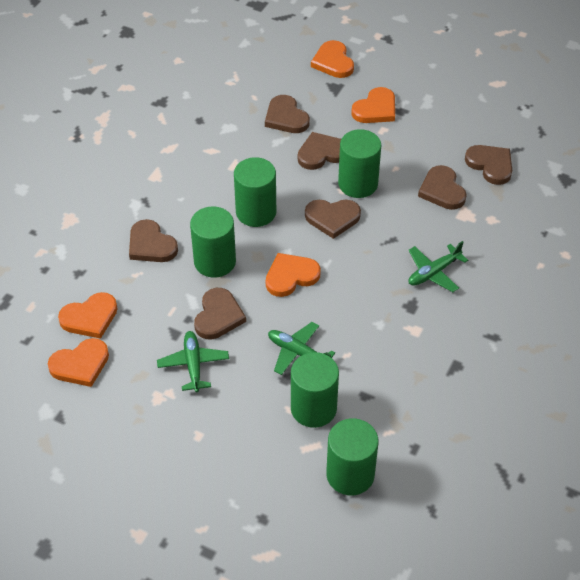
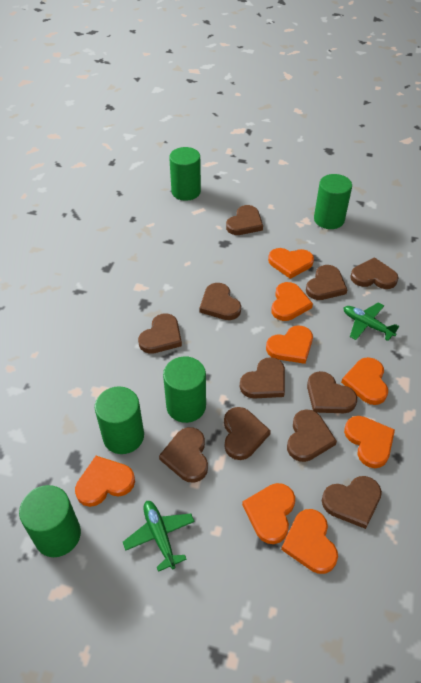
brown heart: 7 -> 11
green plane: 3 -> 2
orange heart: 5 -> 8

